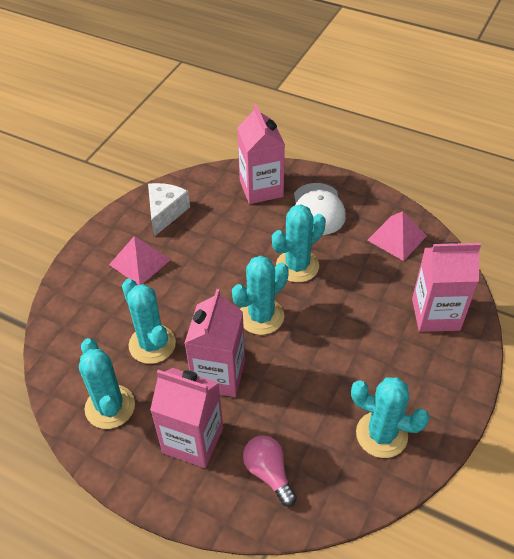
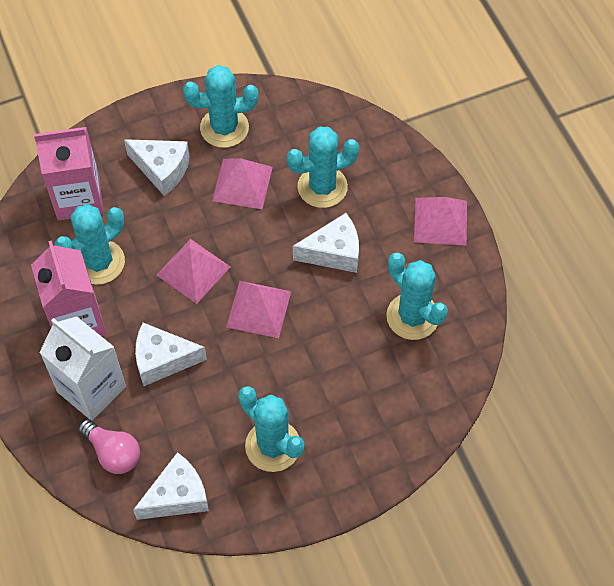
pink carton: 4 -> 2
pink pyramid: 2 -> 4
white cap: 1 -> 0
white carton: 0 -> 1
white cheese: 1 -> 4

